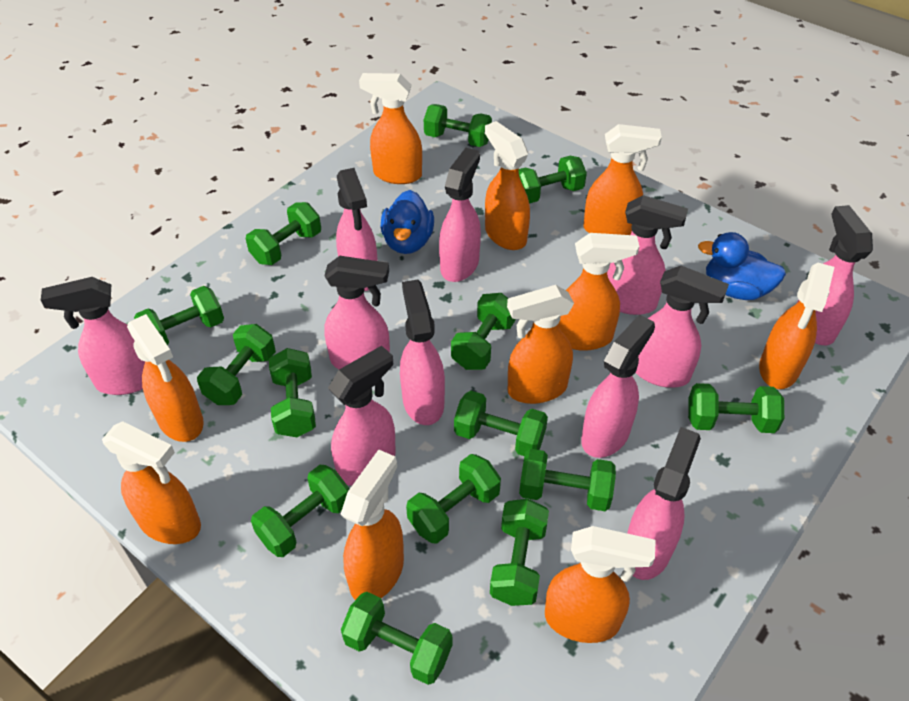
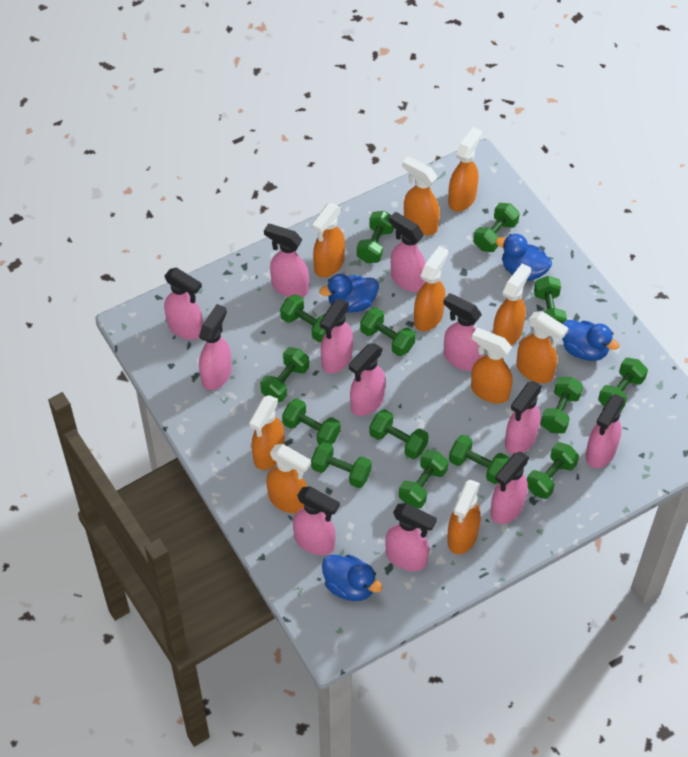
blue duck: 2 -> 4
pink spray bottle: 11 -> 12

